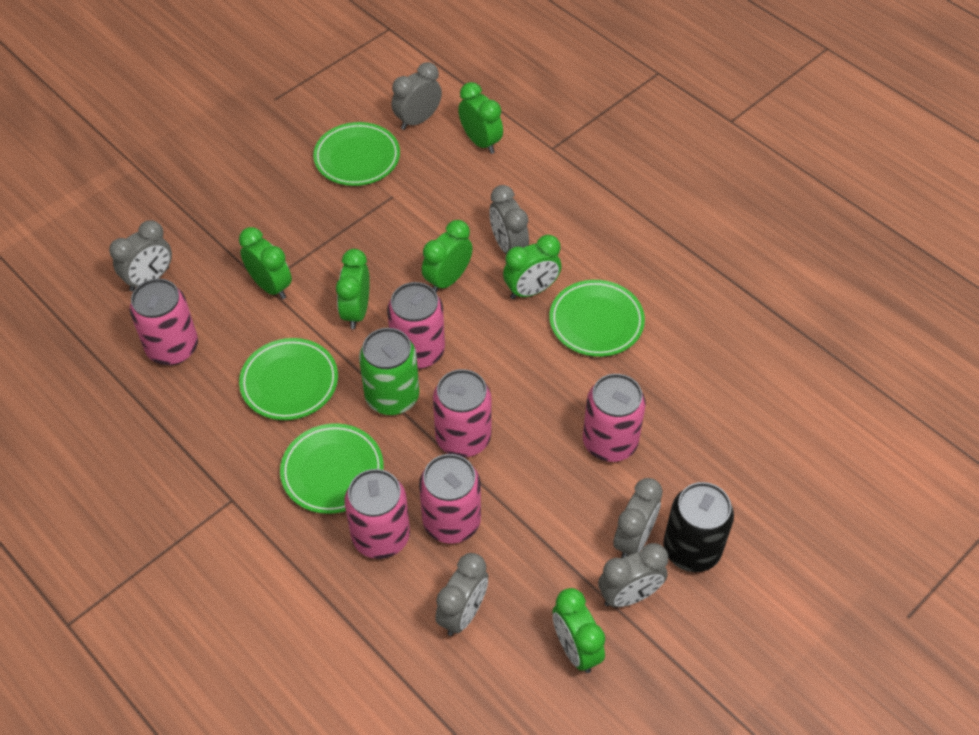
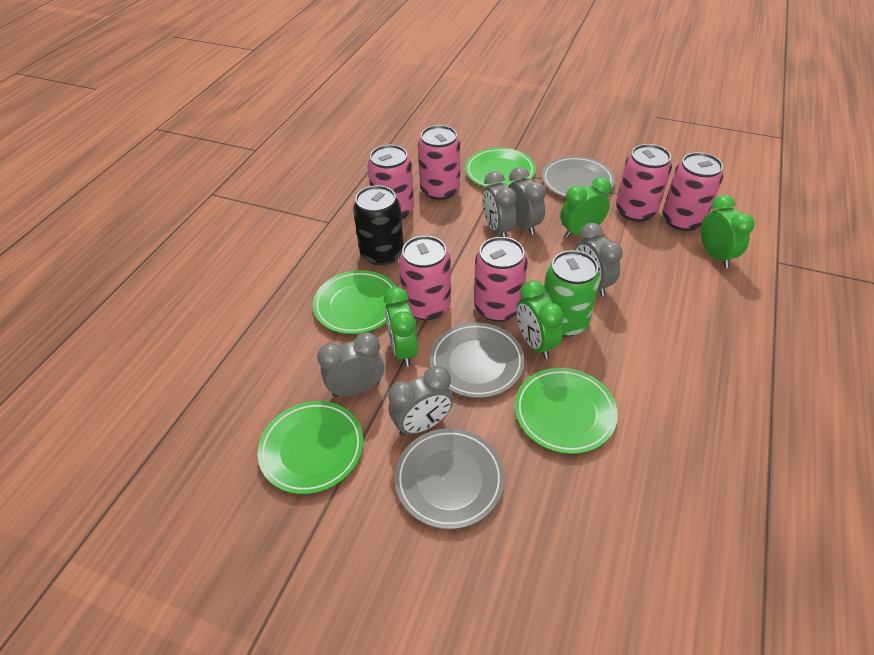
green clock: 6 -> 4
grey clock: 6 -> 5
grey plate: 0 -> 3

